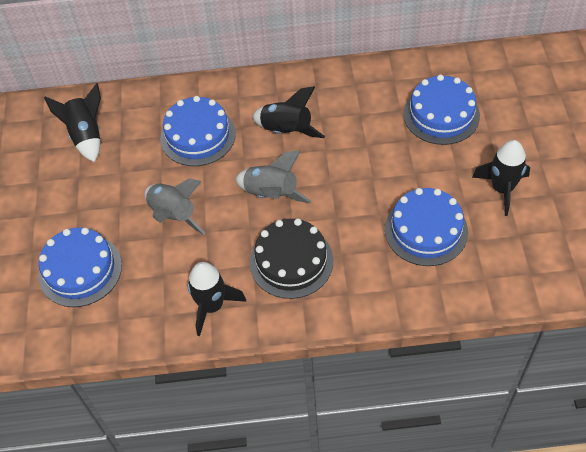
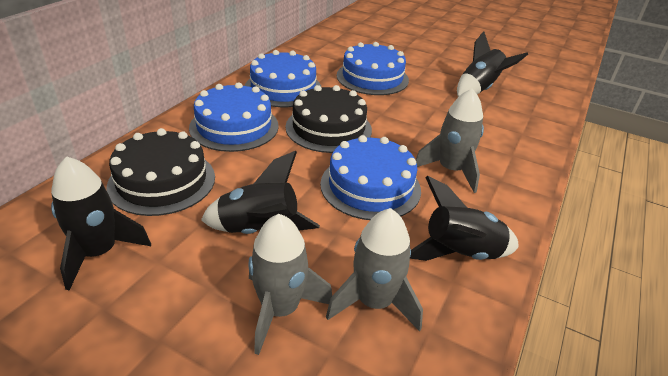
black cake: 1 -> 2
grey rocket: 2 -> 3

